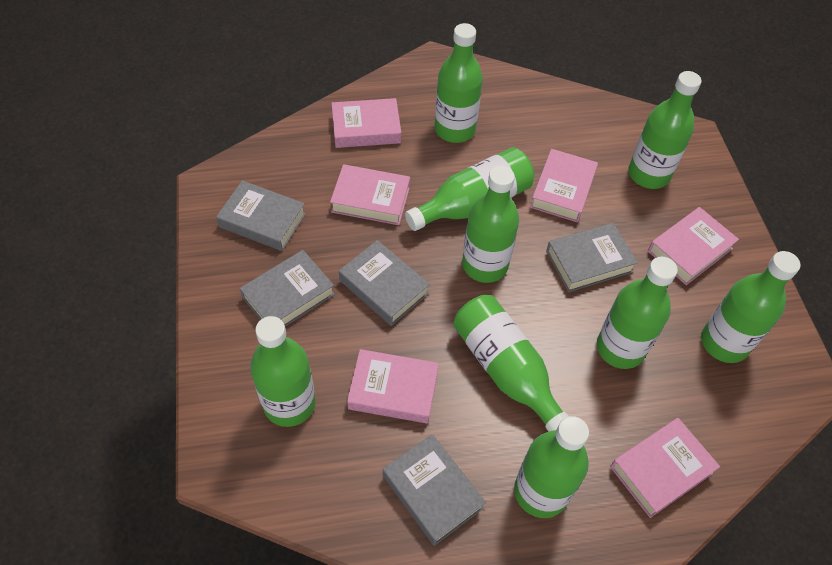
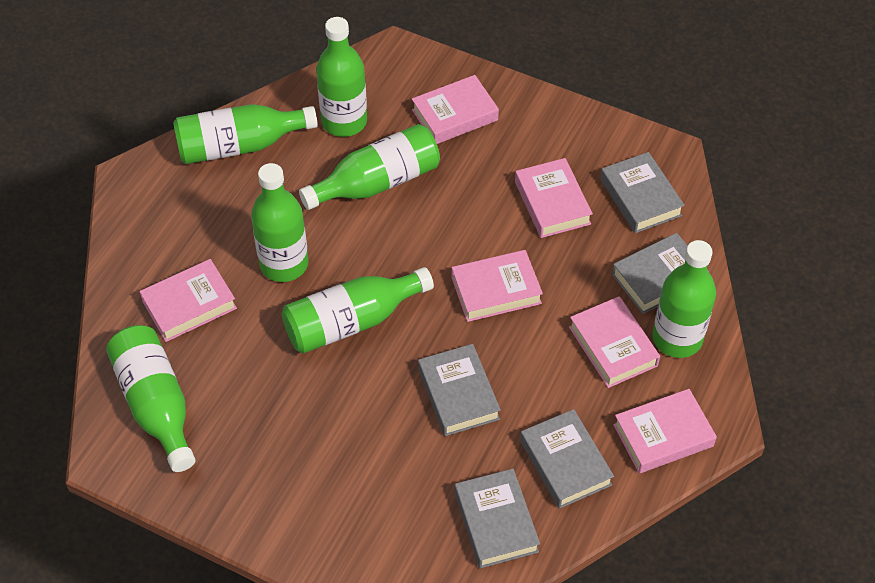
green bottle: 9 -> 7

